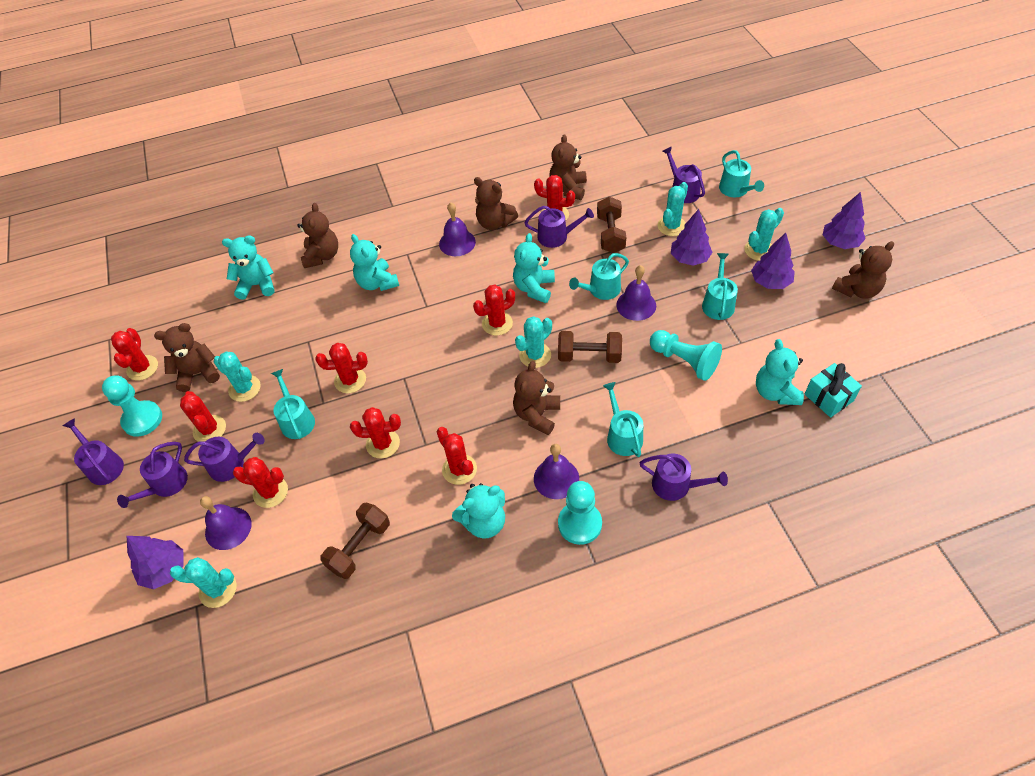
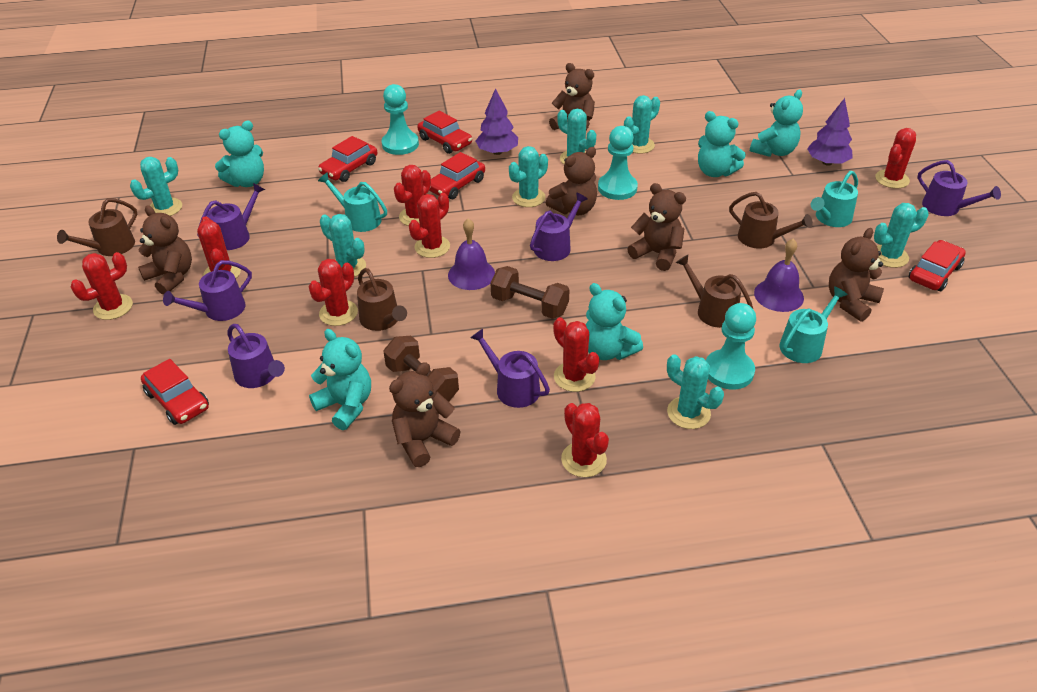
brown dumbbell: 3 -> 2
brown watering can: 0 -> 4
purple bell: 4 -> 2
purple tree: 4 -> 2
red car: 0 -> 5
turquoise cactus: 5 -> 7
turquoise gift: 1 -> 0
turquoise watering can: 5 -> 3

